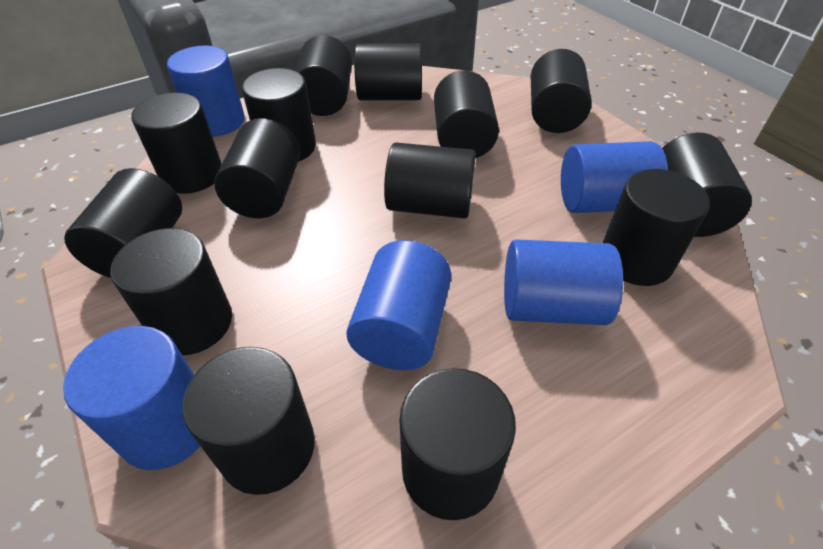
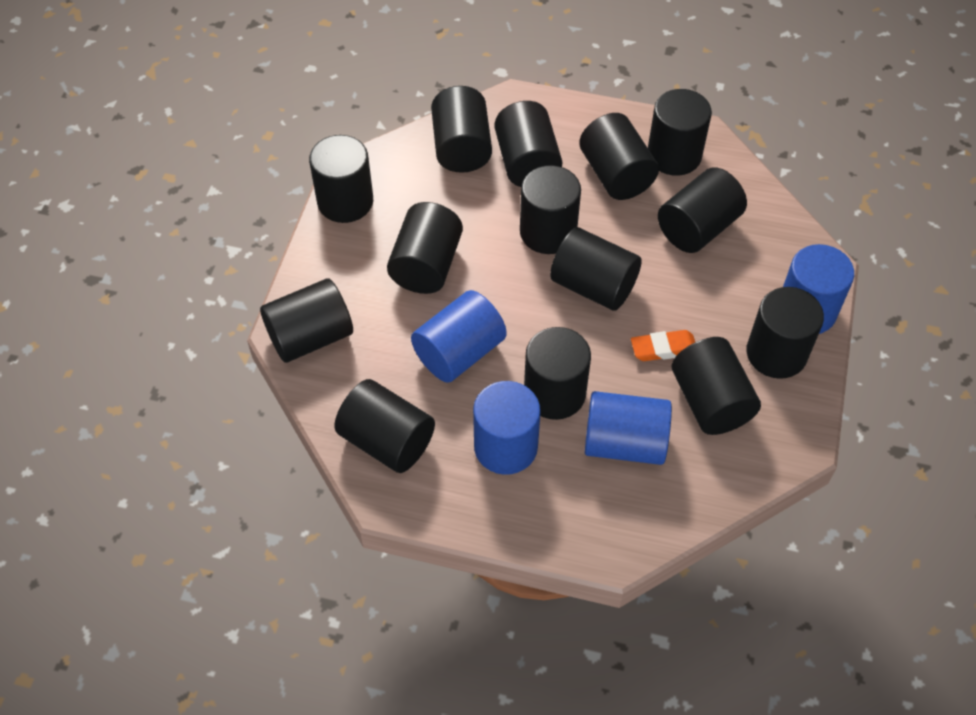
blue cylinder: 5 -> 4
orange eraser: 0 -> 1

